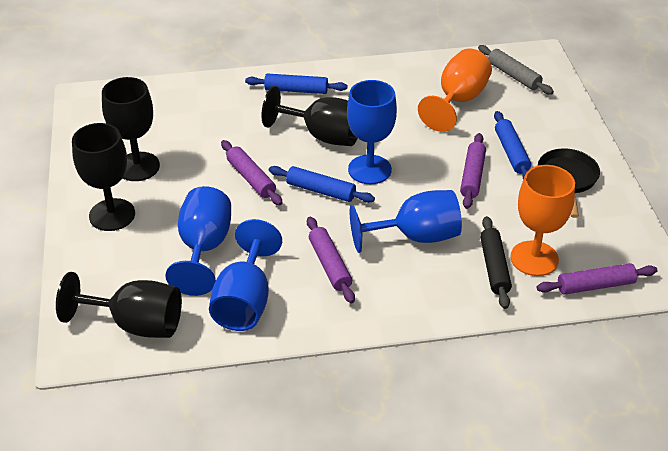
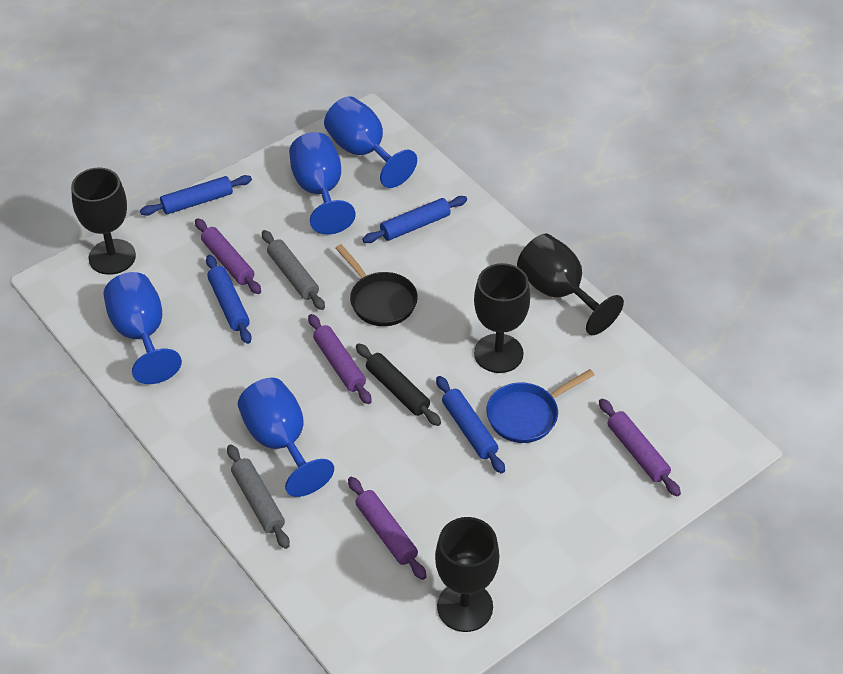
blue pan: 0 -> 1
blue rolling pin: 3 -> 4
grey rolling pin: 1 -> 2
orange goblet: 2 -> 0

